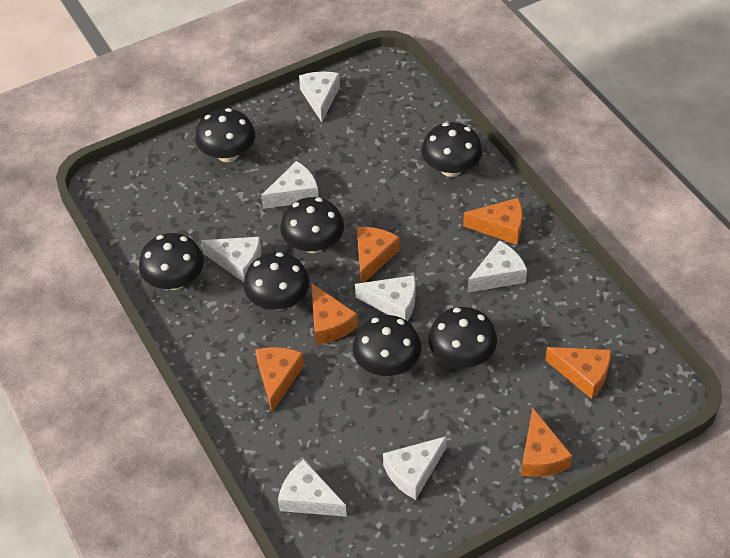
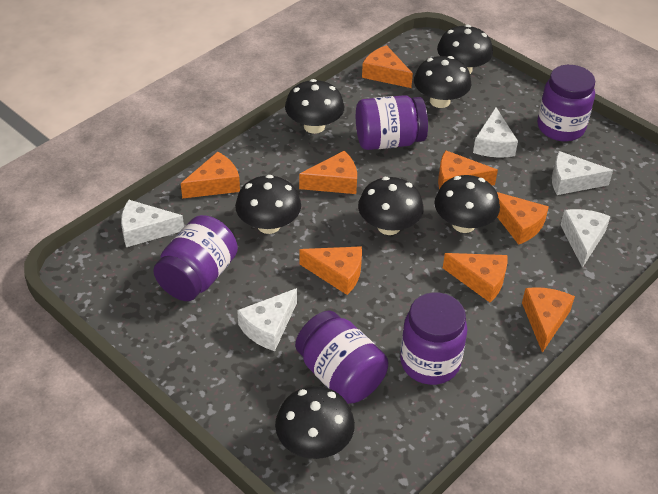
orange cheese: 6 -> 8
purple jar: 0 -> 5
white cheese: 7 -> 5

